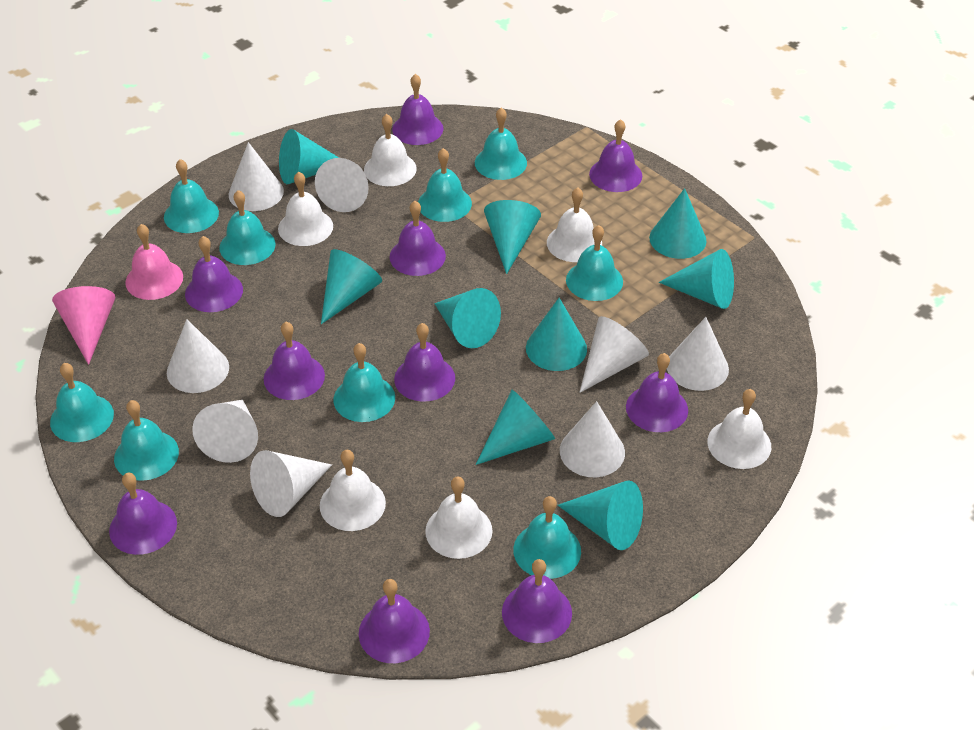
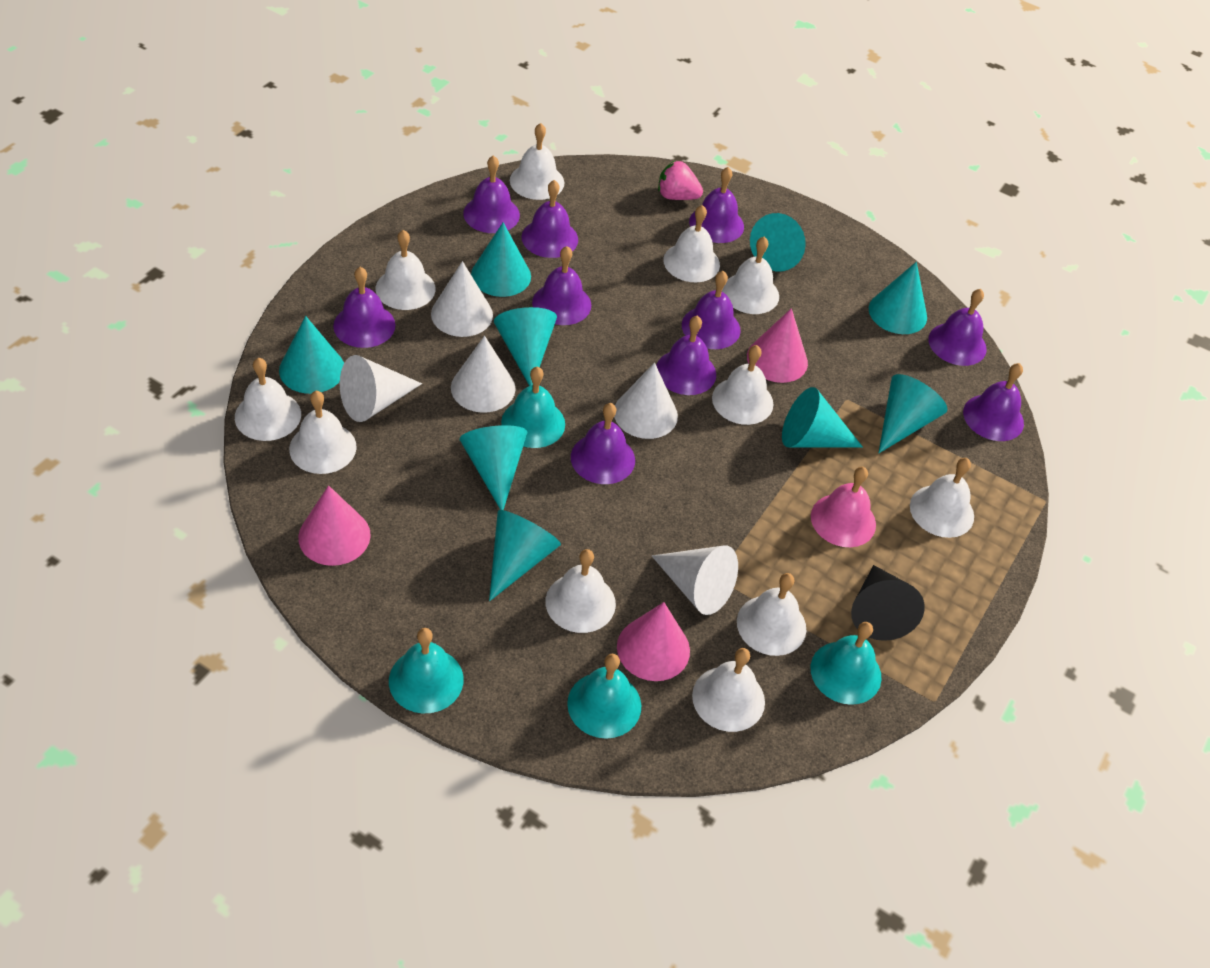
black cone: 0 -> 1
pink cone: 1 -> 3
pink strawberry: 0 -> 1
turquoise bell: 9 -> 4
white bell: 6 -> 11
white cone: 8 -> 5

